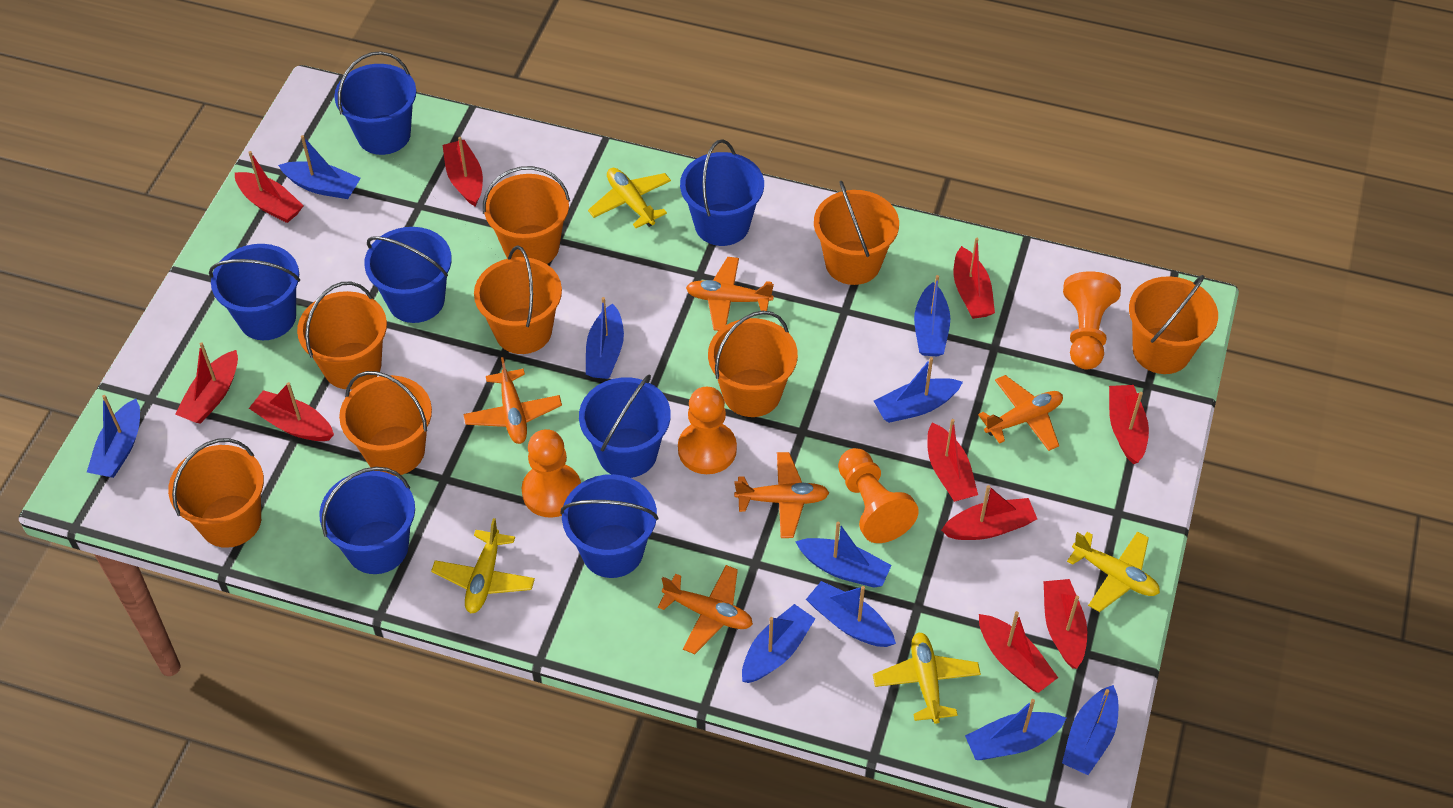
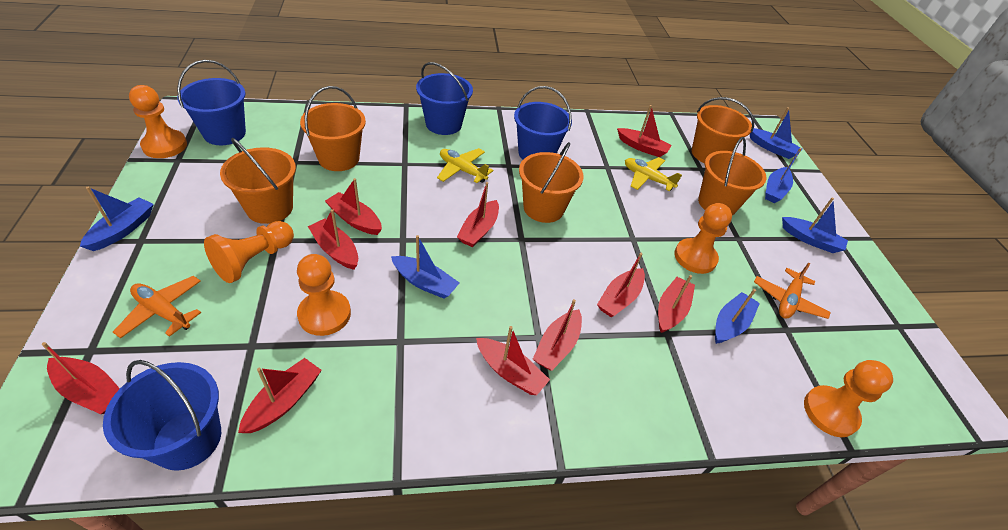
blue boat: 10 -> 6
blue bucket: 7 -> 4
orange bucket: 8 -> 5
orange pawn: 4 -> 5
orange plane: 5 -> 2
yellow plane: 4 -> 2

